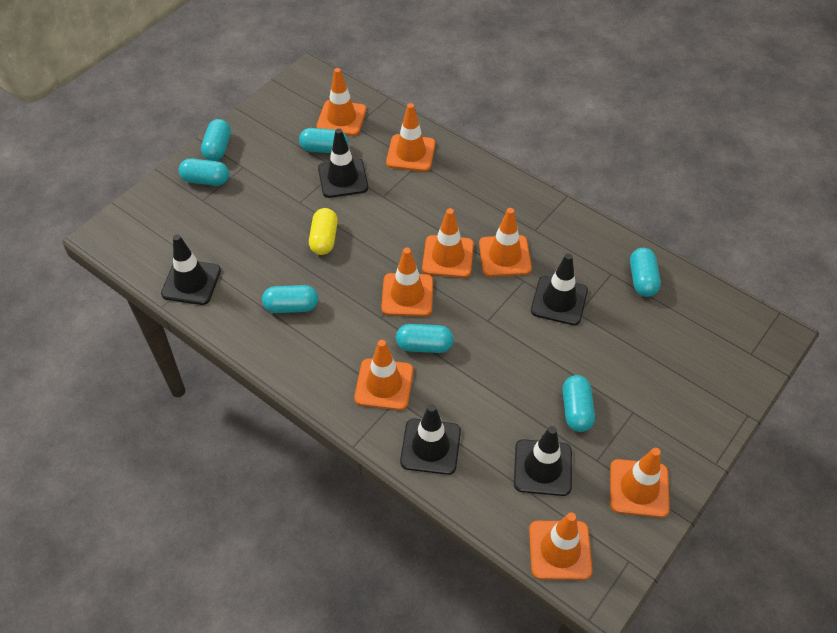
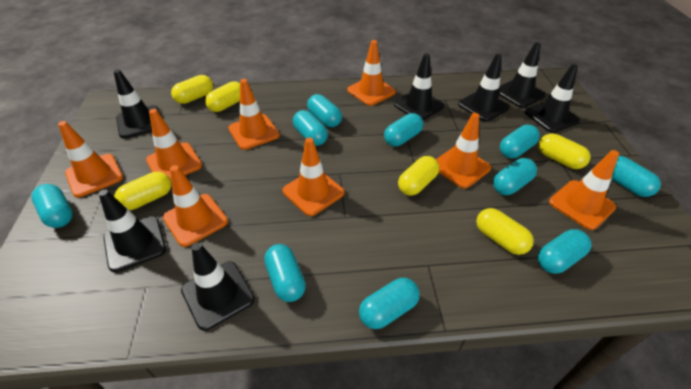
black traffic cone: 5 -> 7
turquoise capsule: 7 -> 10
yellow capsule: 1 -> 6

